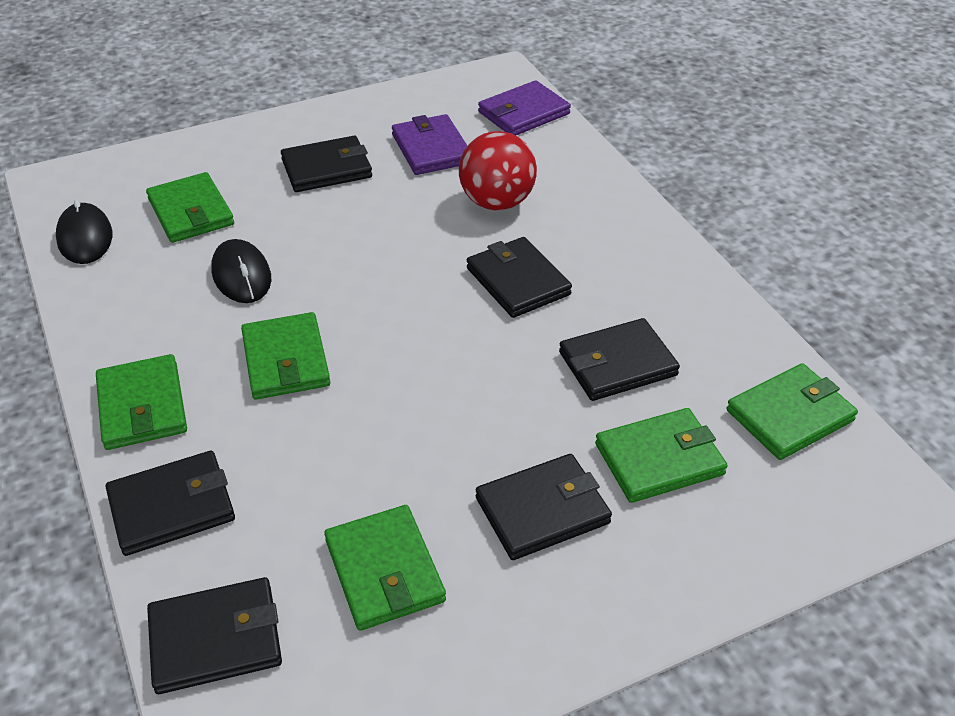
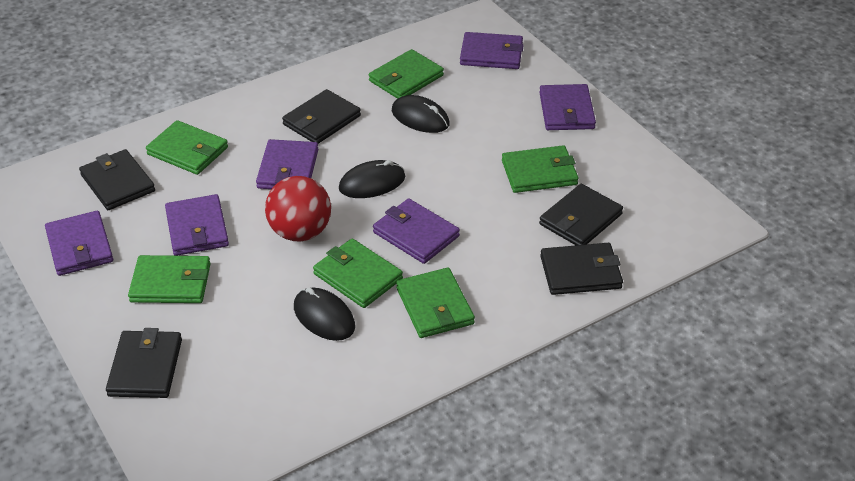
black mouse: 2 -> 3
black wallet: 6 -> 5
purple wallet: 2 -> 6

